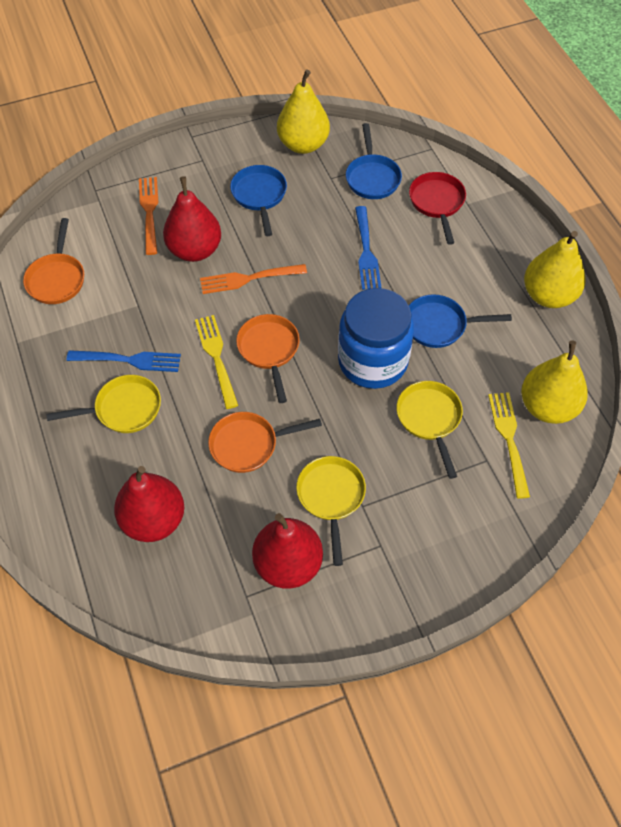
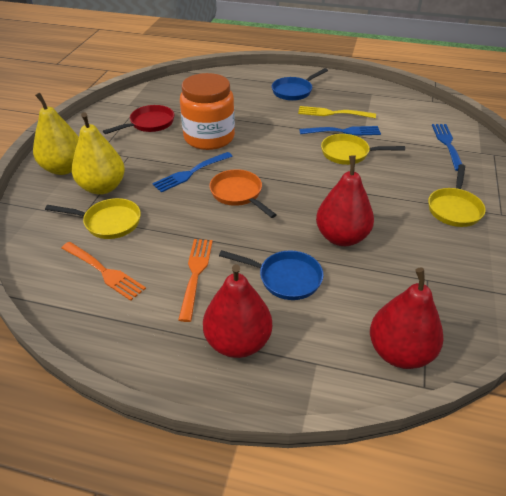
blue fork: 2 -> 3
blue jar: 1 -> 0
blue pan: 3 -> 2
orange jar: 0 -> 1
orange pan: 3 -> 1
yellow fork: 2 -> 1
yellow pear: 3 -> 2

